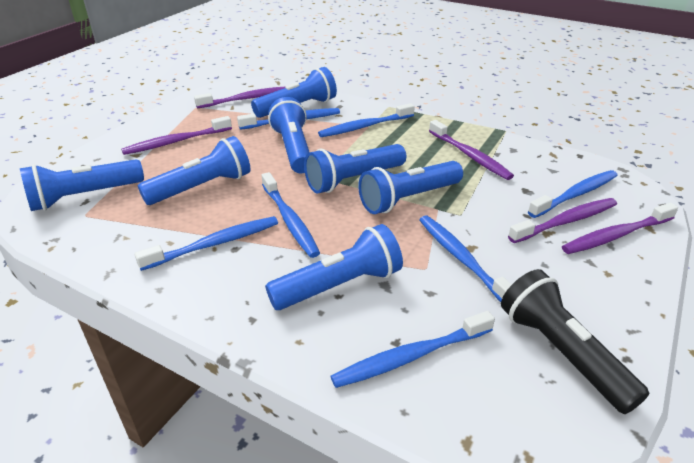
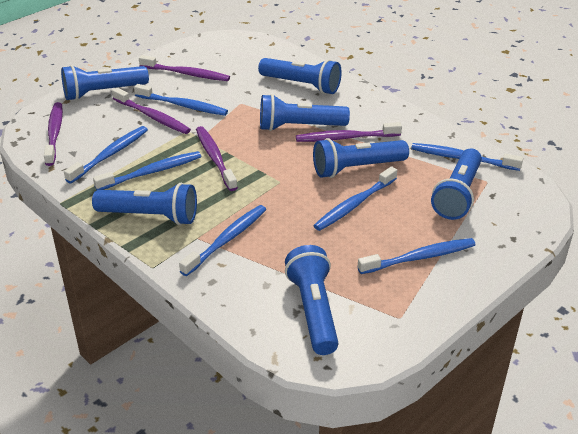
black flashlight: 1 -> 0

